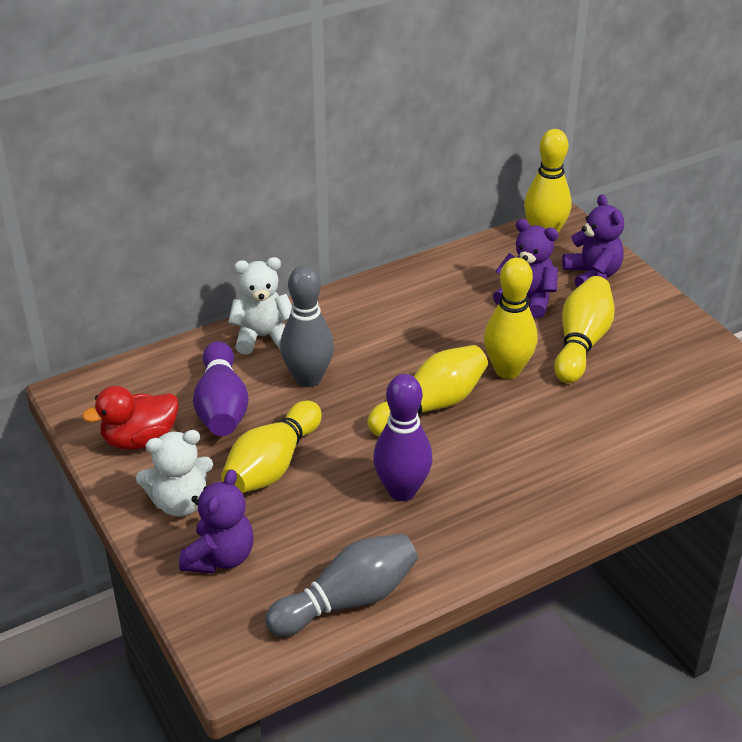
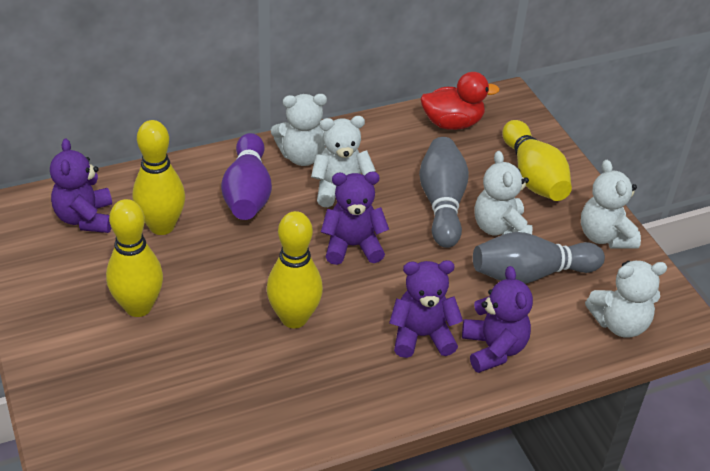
purple bowling pin: 2 -> 1
purple teddy bear: 3 -> 4
white teddy bear: 2 -> 5
yellow bowling pin: 5 -> 4

